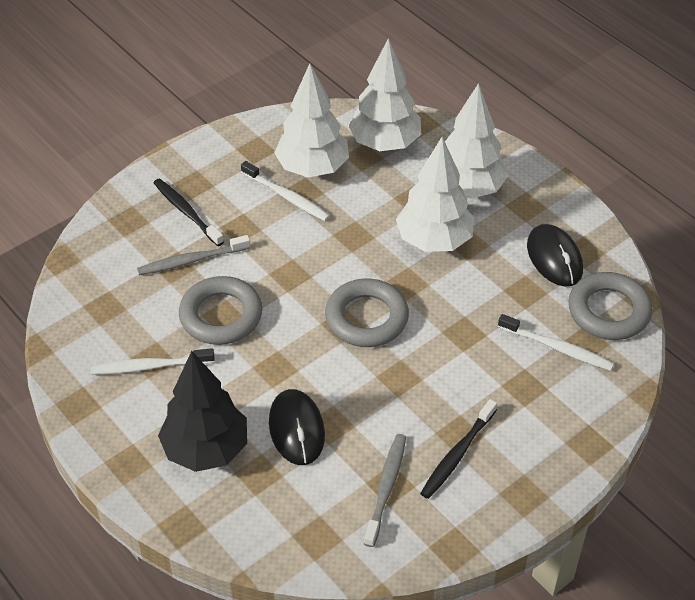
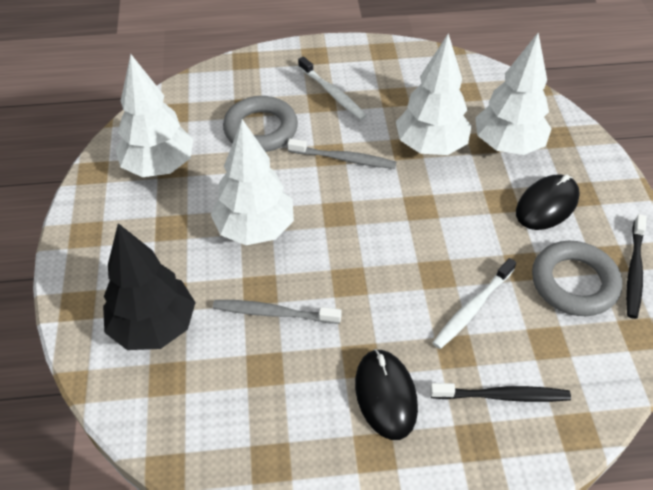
grey ring: 3 -> 2
white toothbrush: 3 -> 2

